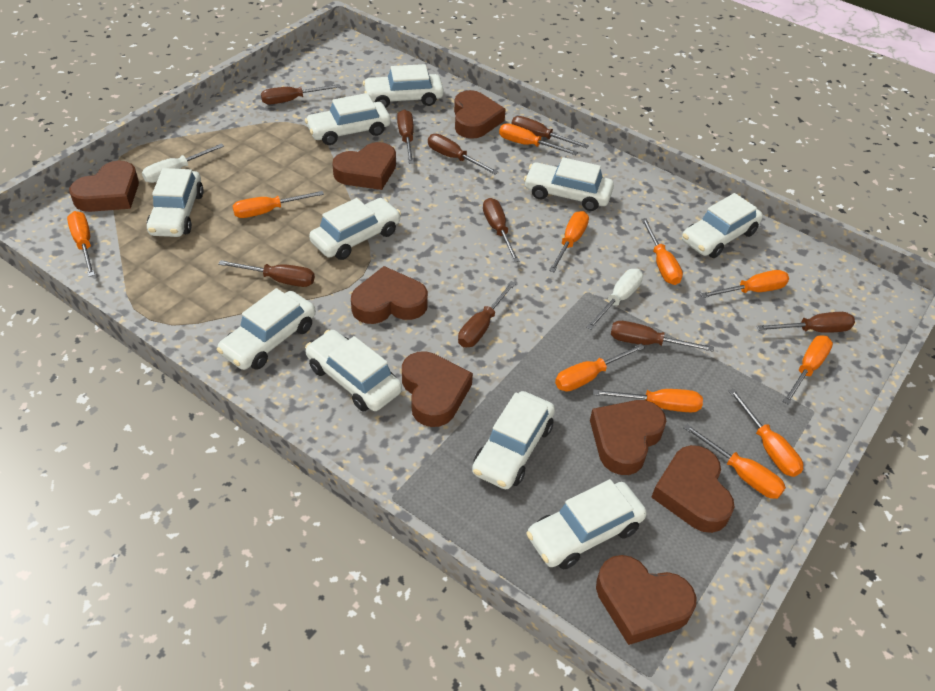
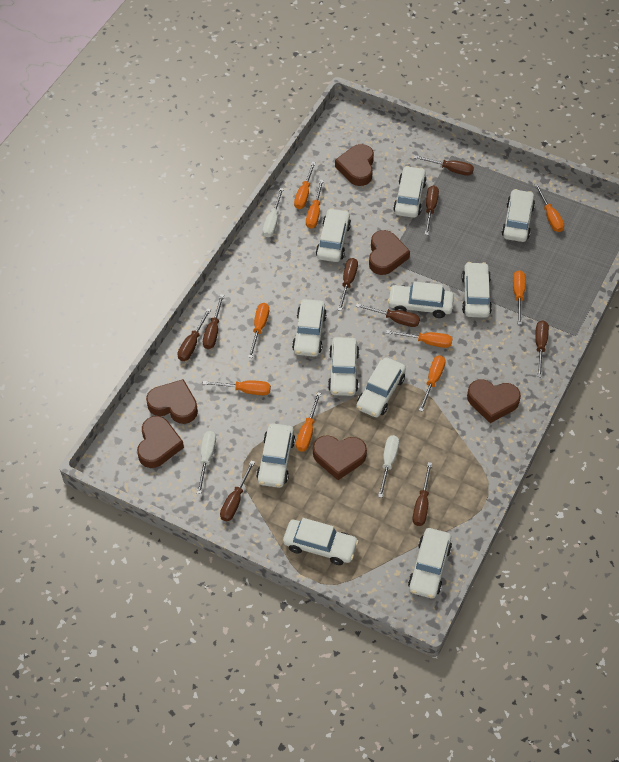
brown heart: 8 -> 6
orange screwdriver: 11 -> 9
white car: 10 -> 11
white screwdriver: 2 -> 3

